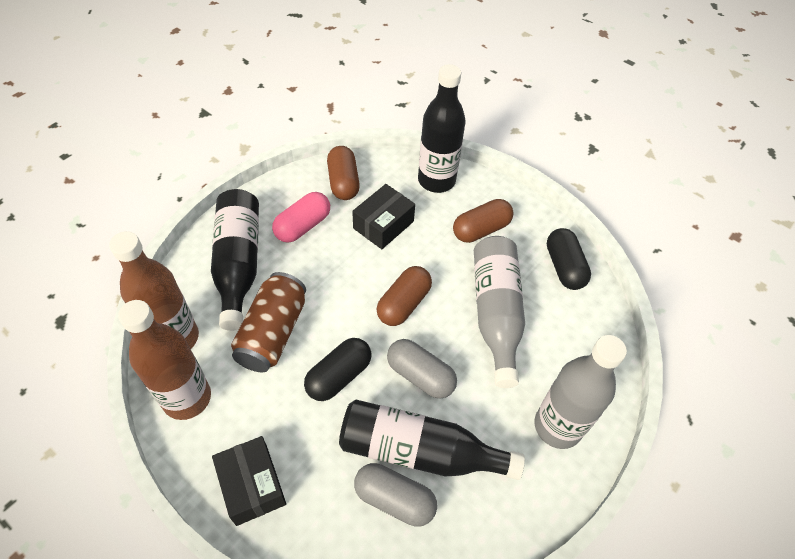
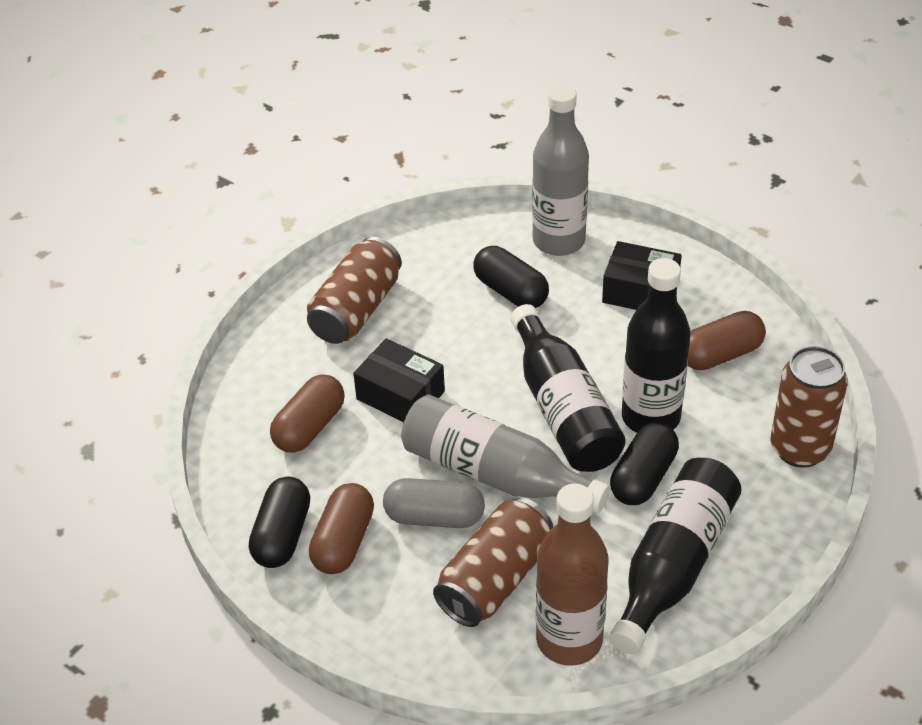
black capsule: 2 -> 3
brown bottle: 2 -> 1
brown can: 1 -> 3
grey capsule: 2 -> 1
pink capsule: 1 -> 0

